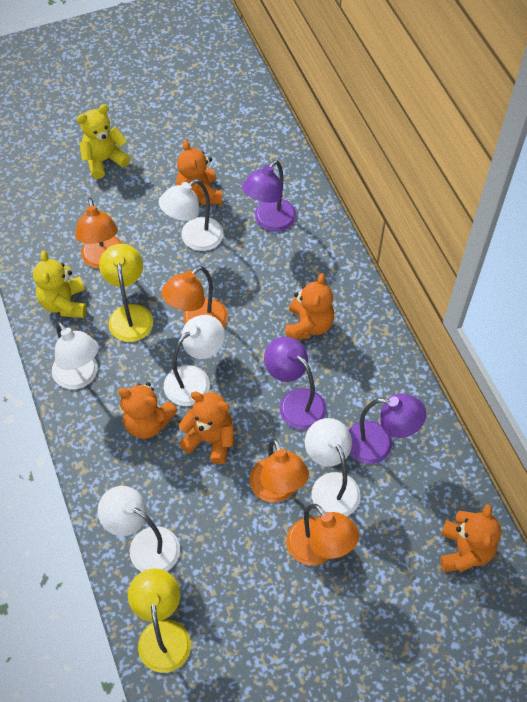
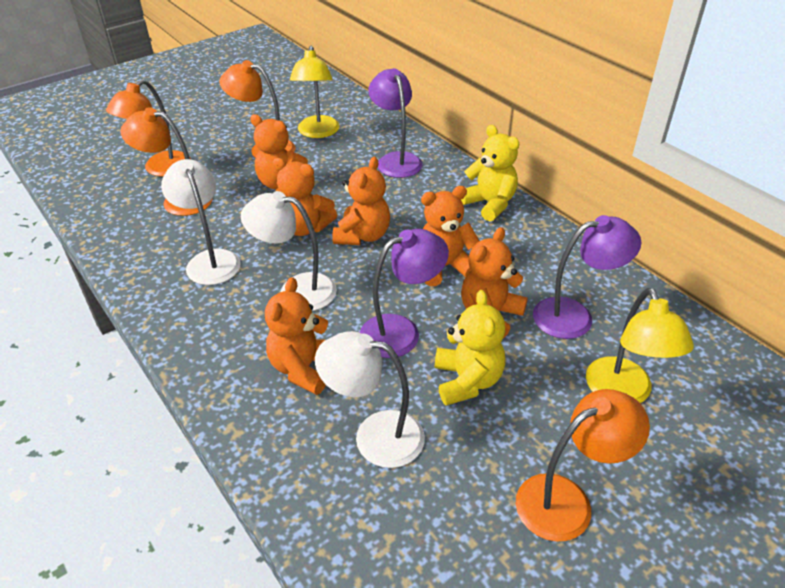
orange teddy bear: 5 -> 6
white lamp: 5 -> 3

